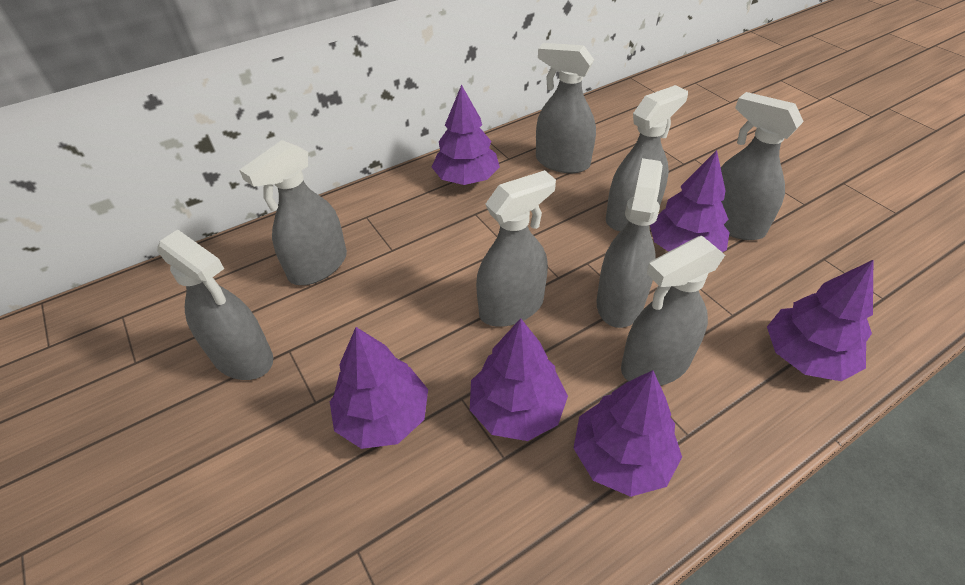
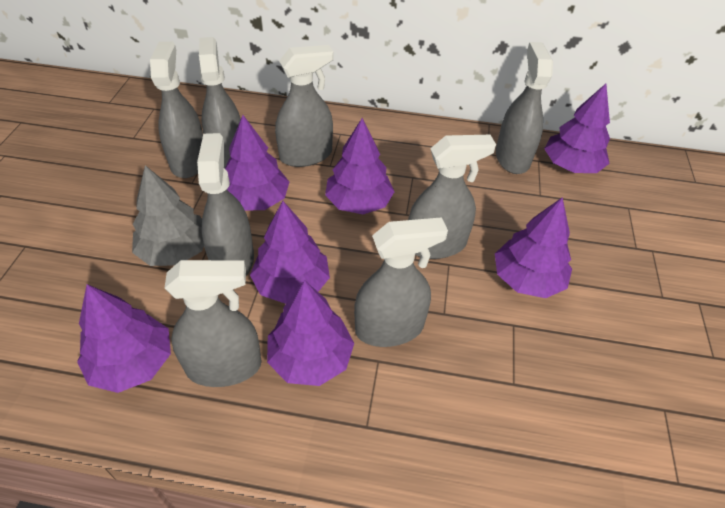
grey tree: 0 -> 1
purple tree: 6 -> 7

